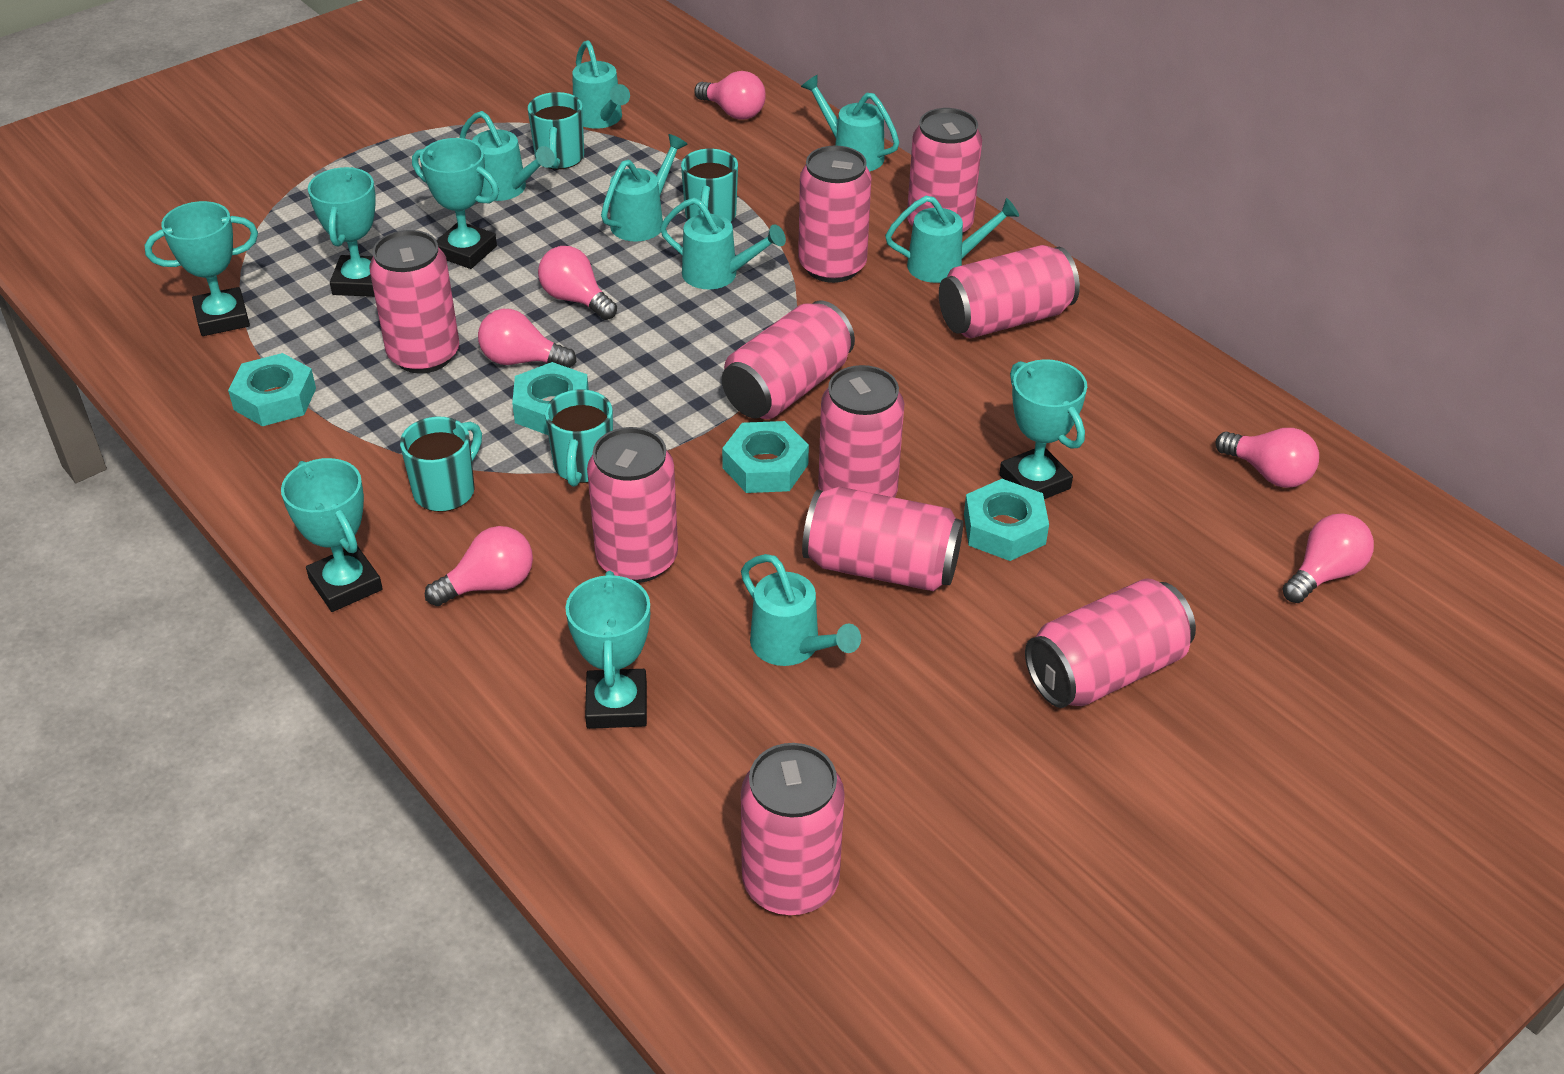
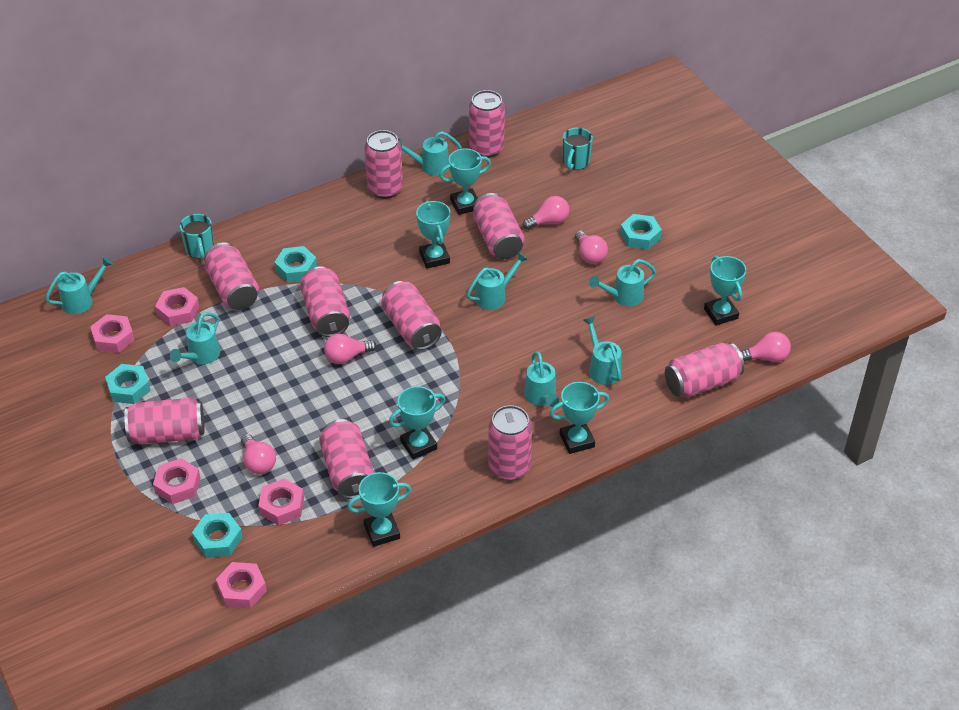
pink light bulb: 6 -> 5
pink nut: 0 -> 5
turquoise mug: 4 -> 2

